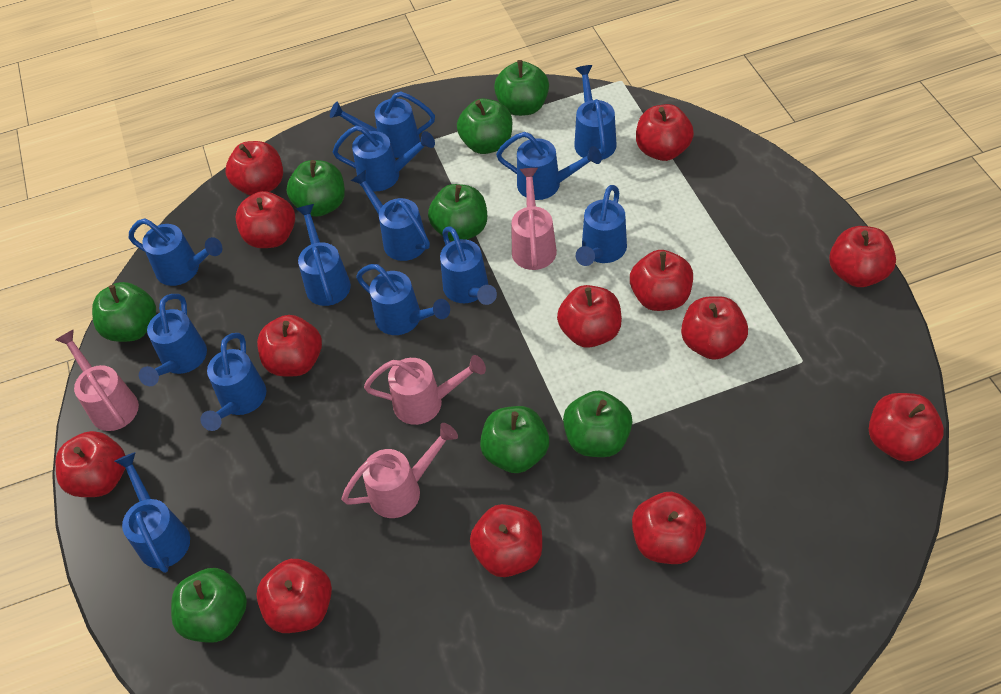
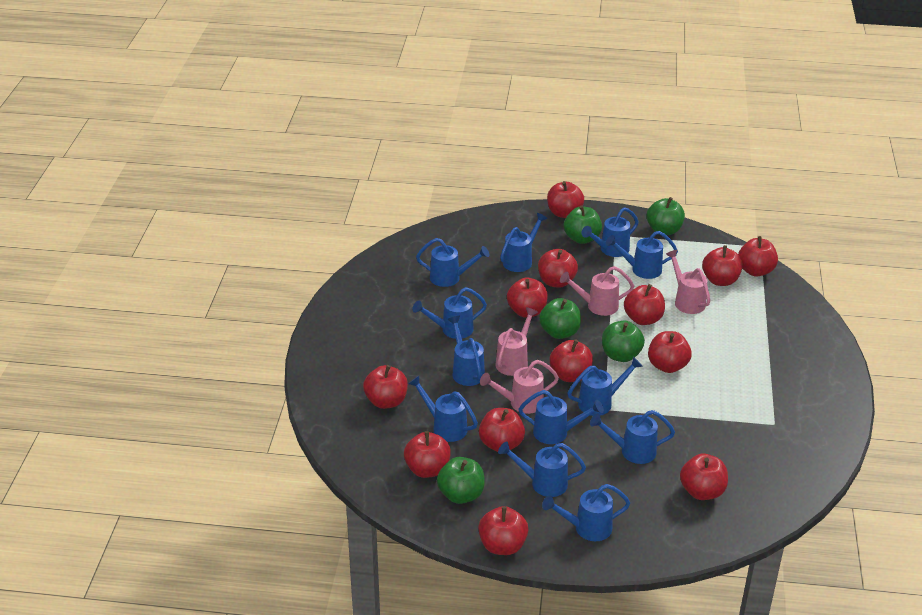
blue watering can: 13 -> 12
green apple: 8 -> 5

